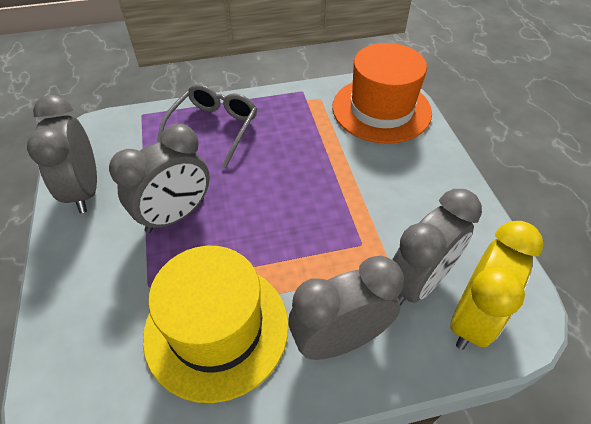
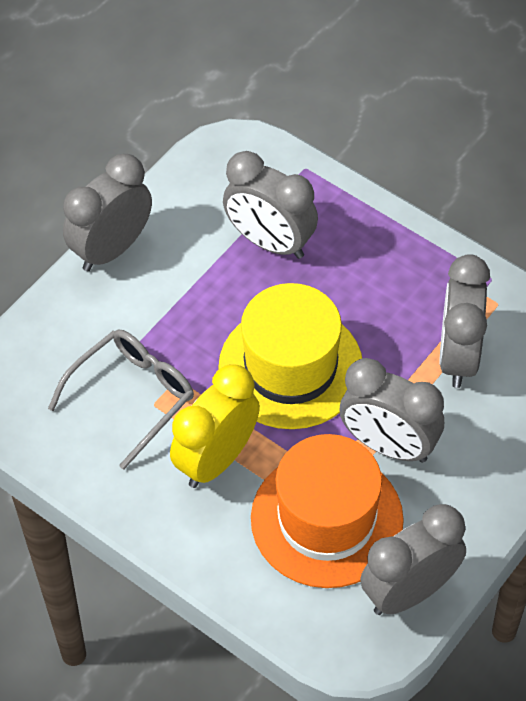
grey clock: 4 -> 5

